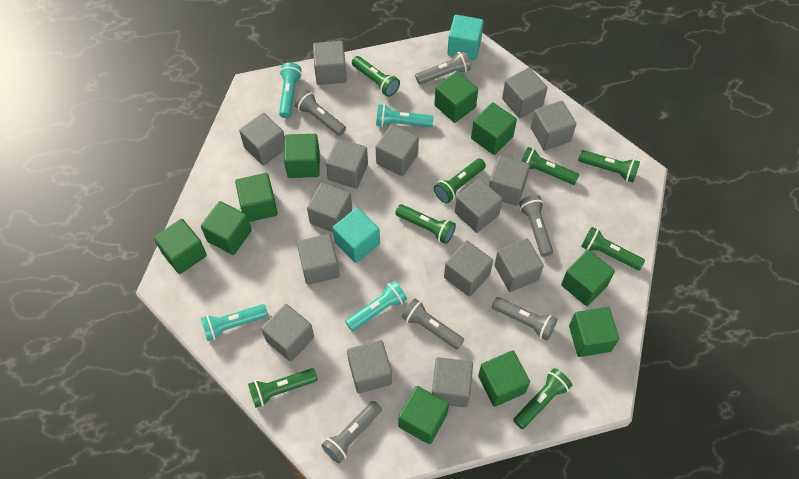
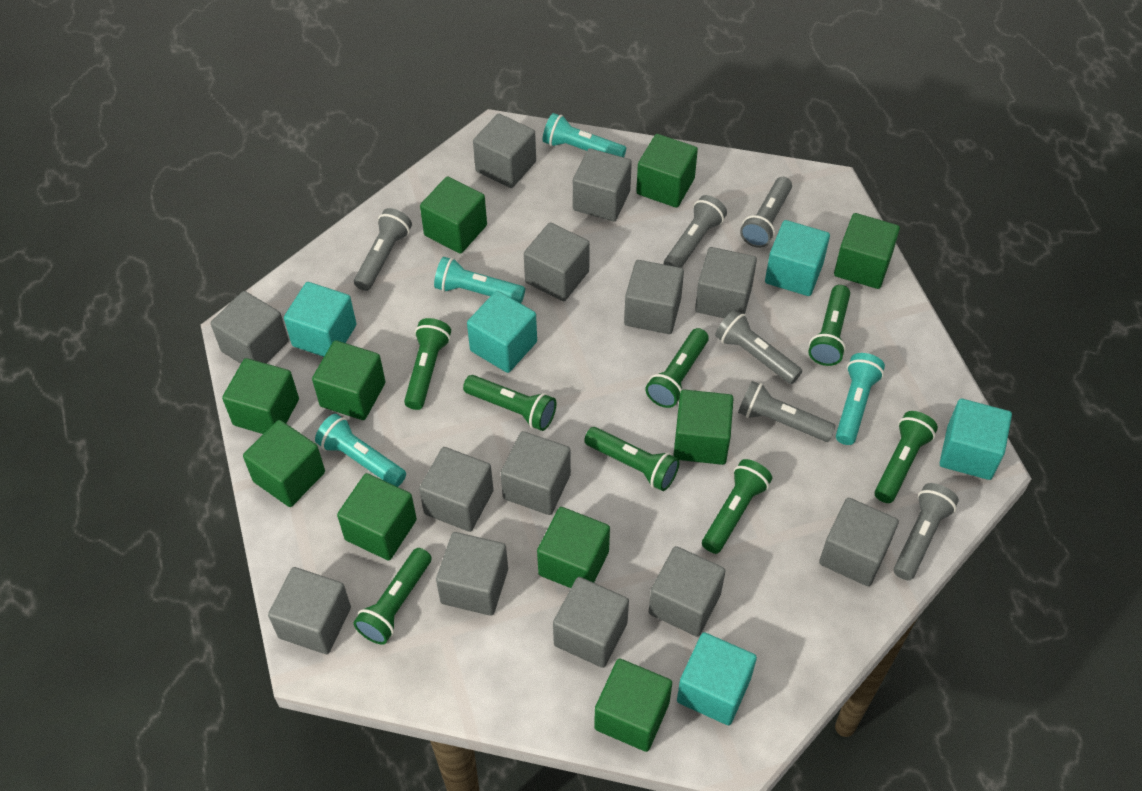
grey cube: 15 -> 13
turquoise cube: 2 -> 5

